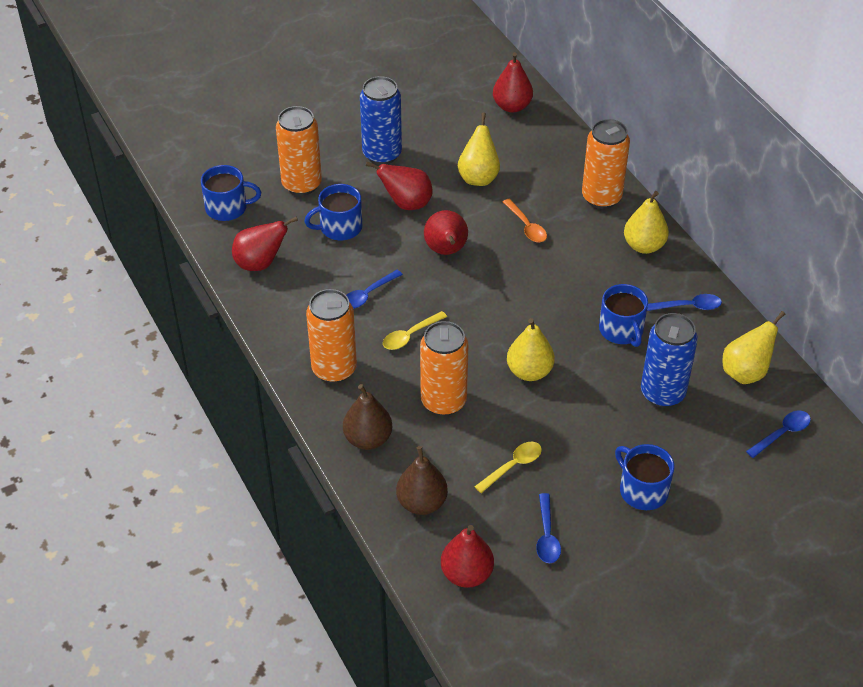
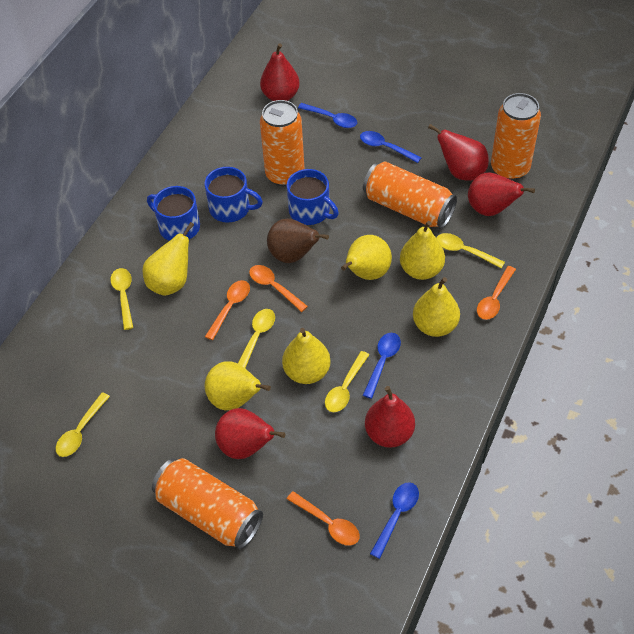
blue can: 2 -> 0
blue mug: 4 -> 3
brown pear: 2 -> 1
orange spoon: 1 -> 4
yellow pear: 4 -> 6
yellow spoon: 2 -> 5

